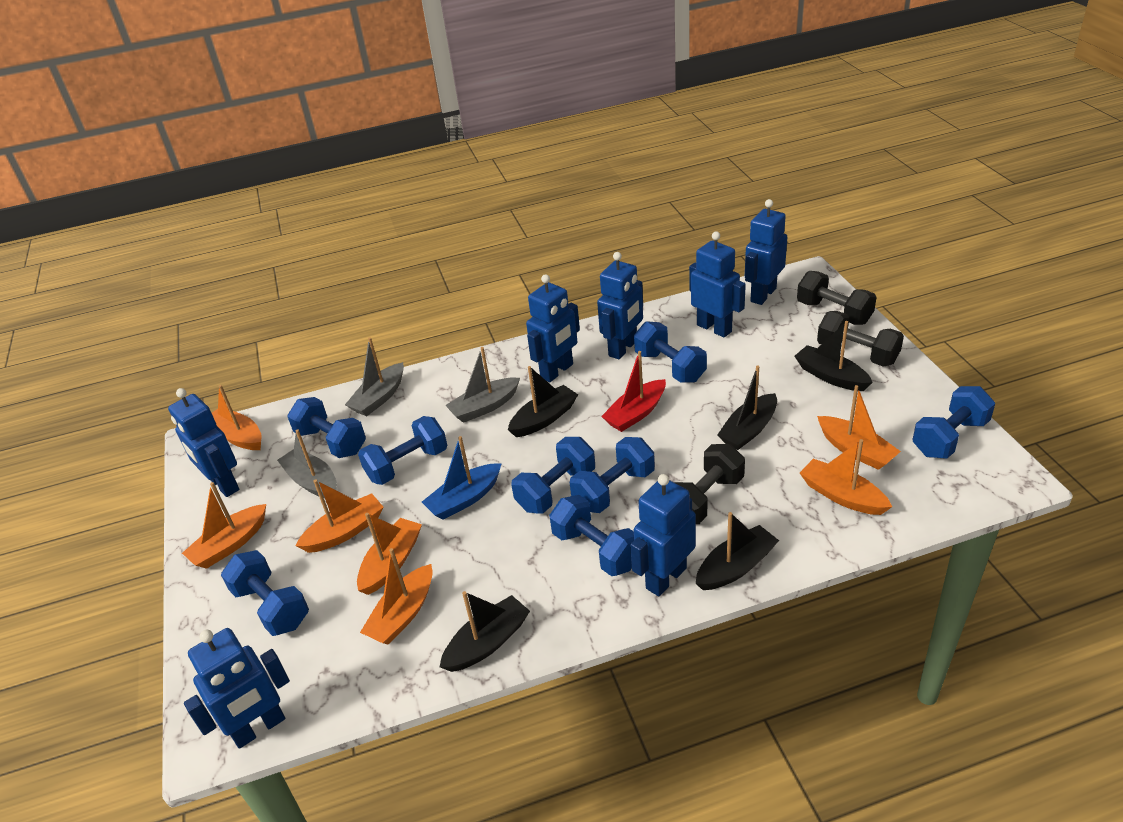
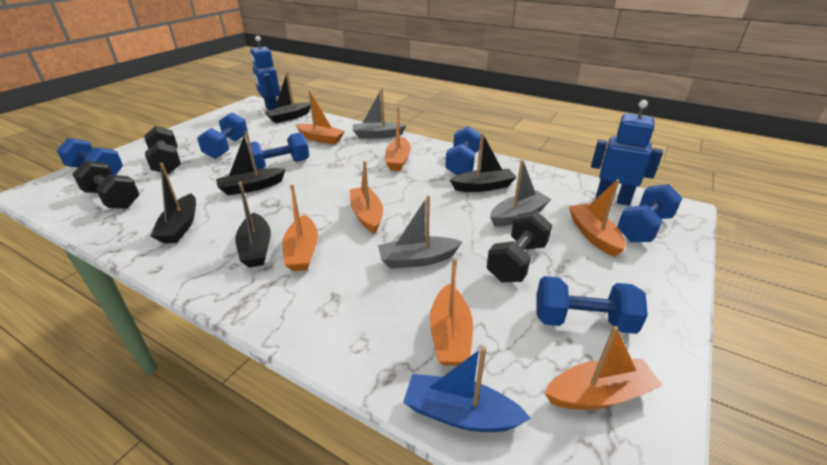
blue dumbbell: 8 -> 6
blue robot: 7 -> 2
red boat: 1 -> 0

